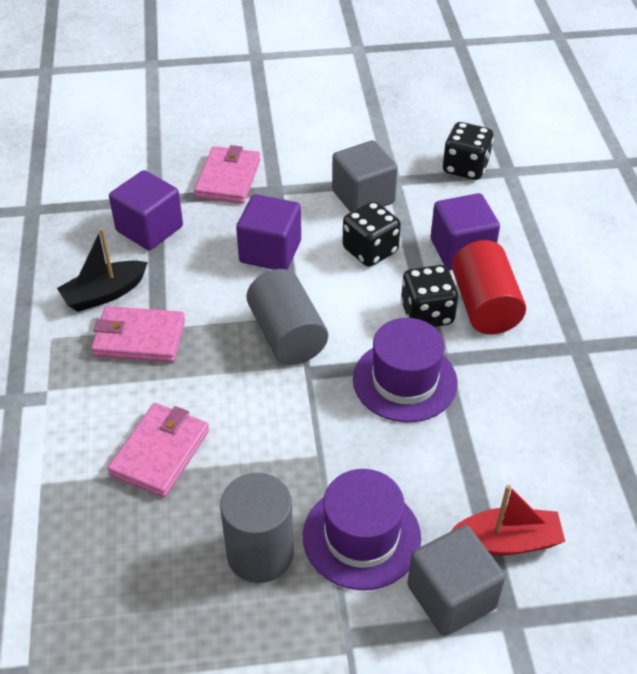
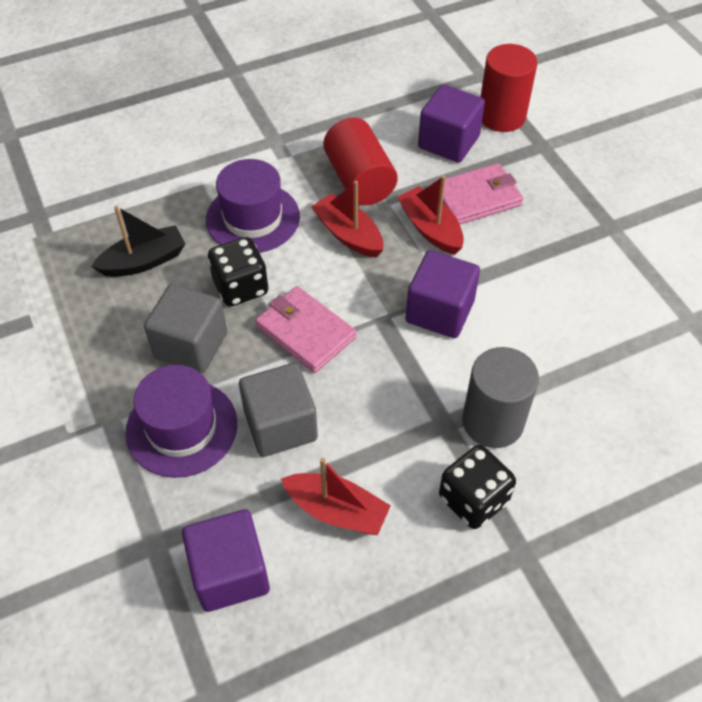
black dice: 3 -> 2
grey cylinder: 2 -> 1
pink wallet: 3 -> 2
red boat: 1 -> 3
red cylinder: 1 -> 2

